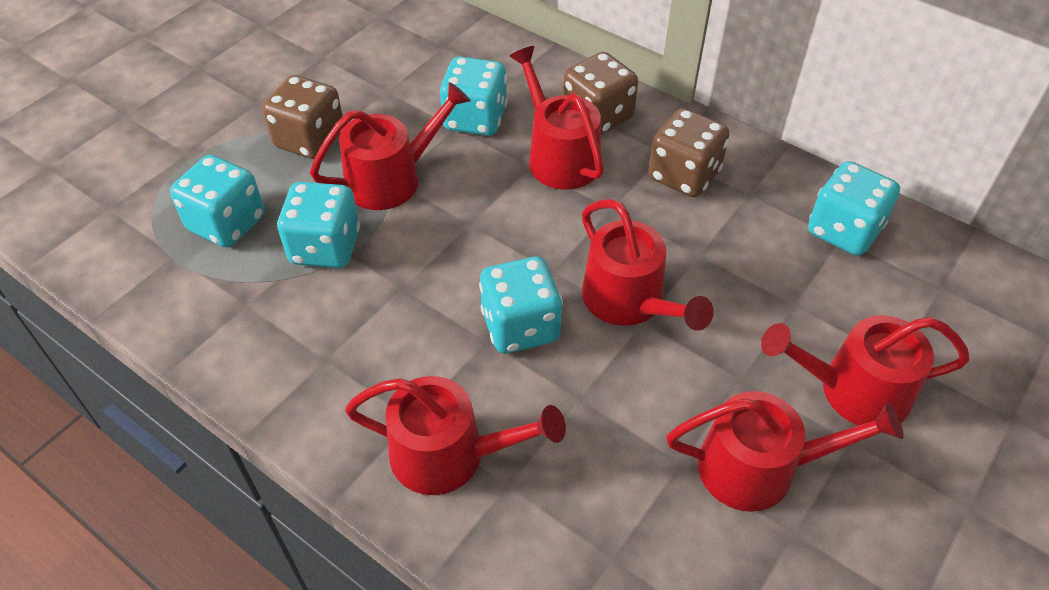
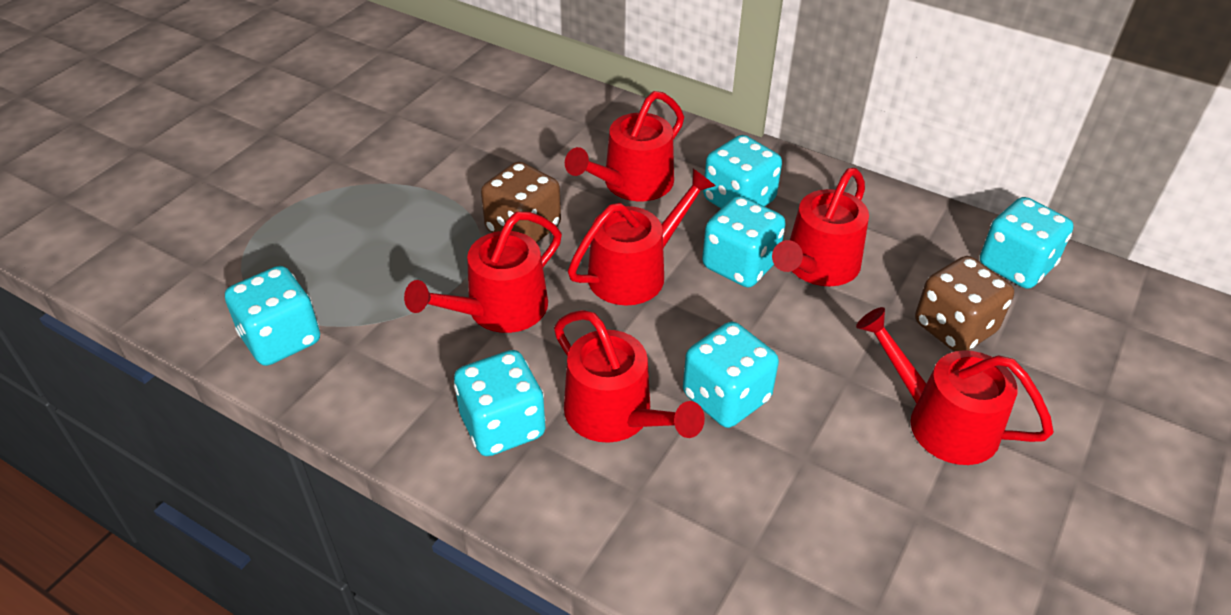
brown dice: 3 -> 2
turquoise dice: 5 -> 6

